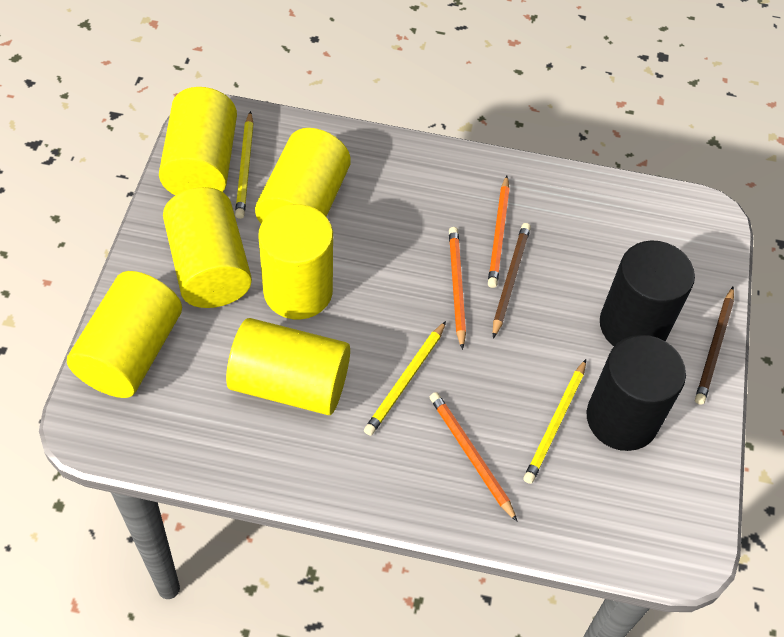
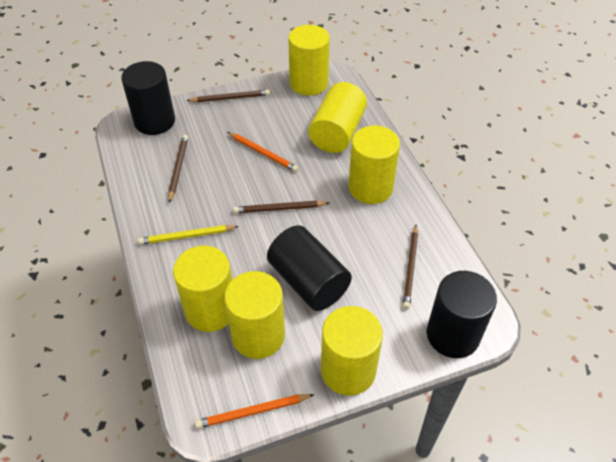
black cylinder: 2 -> 3
brown pencil: 2 -> 4
orange pencil: 3 -> 2
yellow pencil: 3 -> 1

